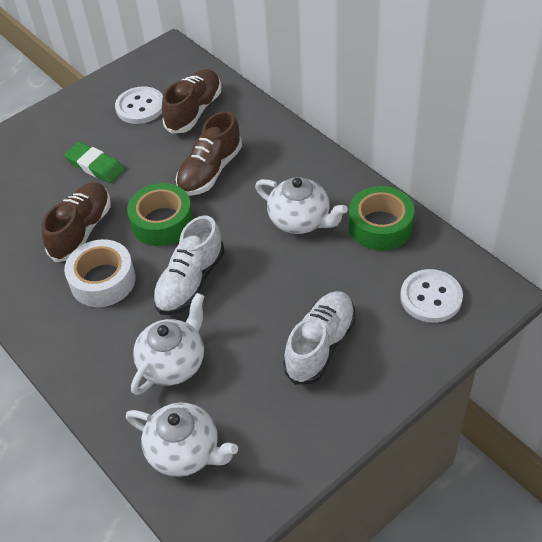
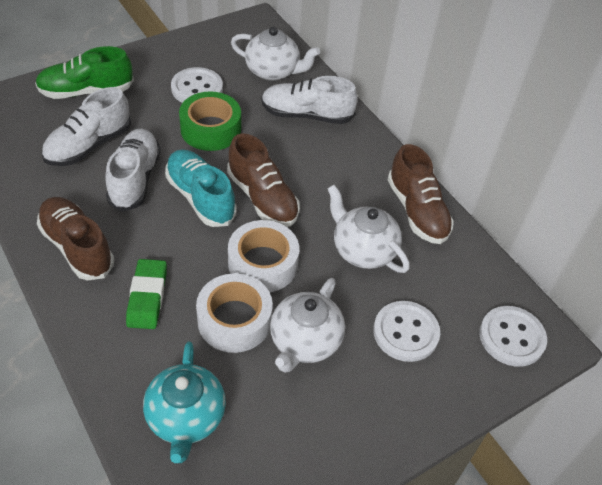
green shoe: 0 -> 1
green tape: 2 -> 1
turquoise shoe: 0 -> 1
turquoise teapot: 0 -> 1
white button: 2 -> 3
white shoe: 2 -> 3
white tape: 1 -> 2

